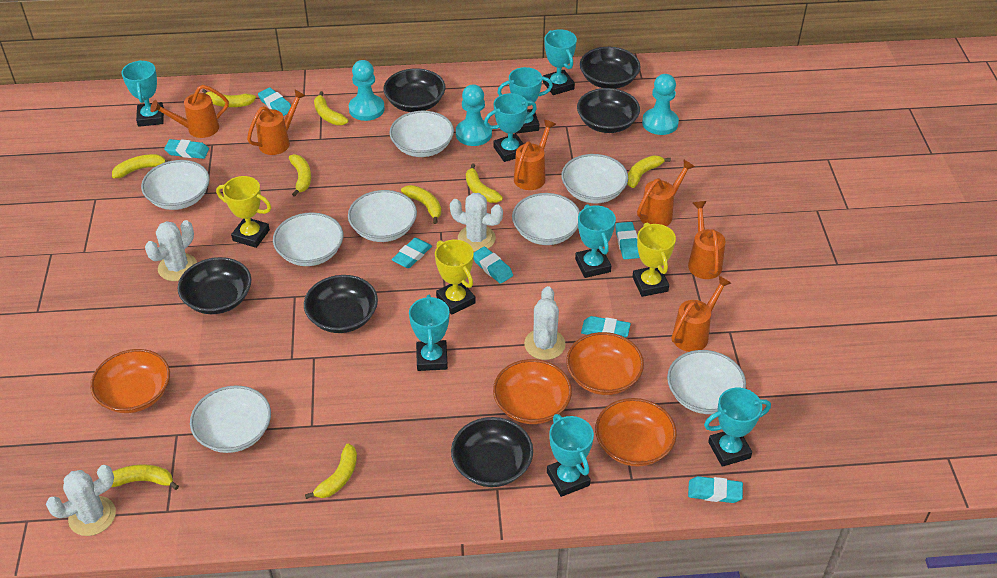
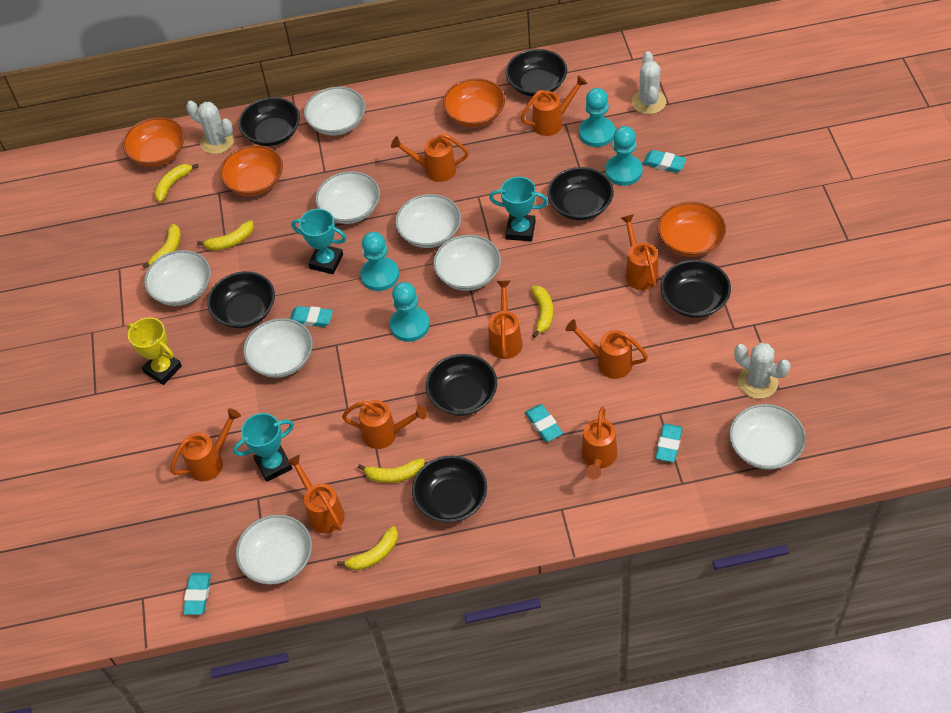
black bowl: 6 -> 7
orange watering can: 6 -> 9
turquoise eraser: 7 -> 5
turquoise pawn: 3 -> 4
turquoise trophy: 8 -> 3
white cactus: 4 -> 3
yellow banana: 9 -> 6
yellow trophy: 3 -> 1

